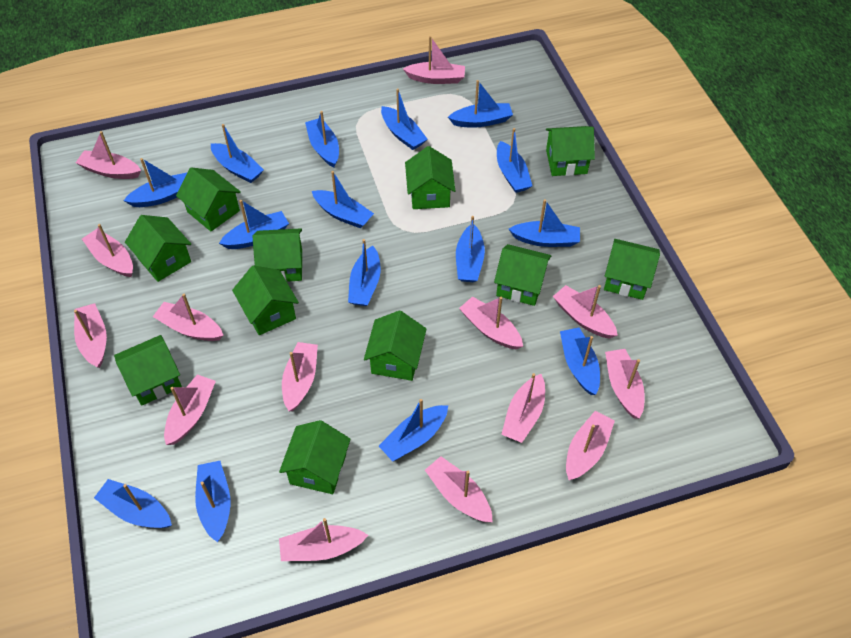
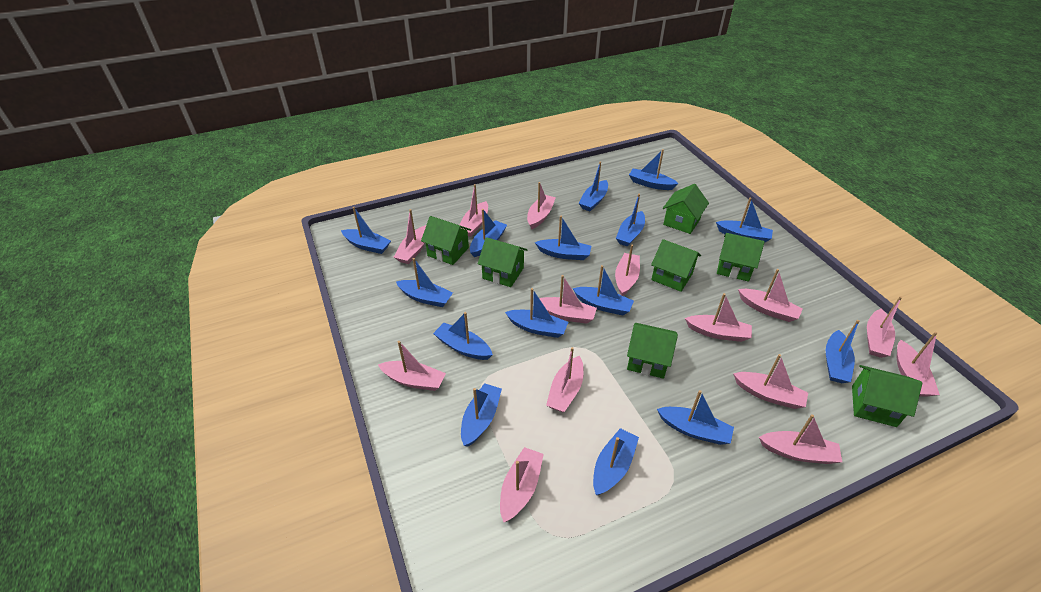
green house: 11 -> 7

